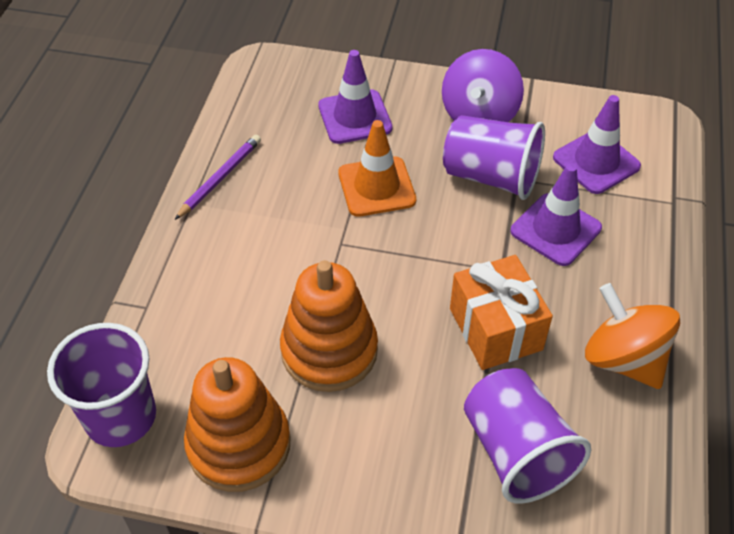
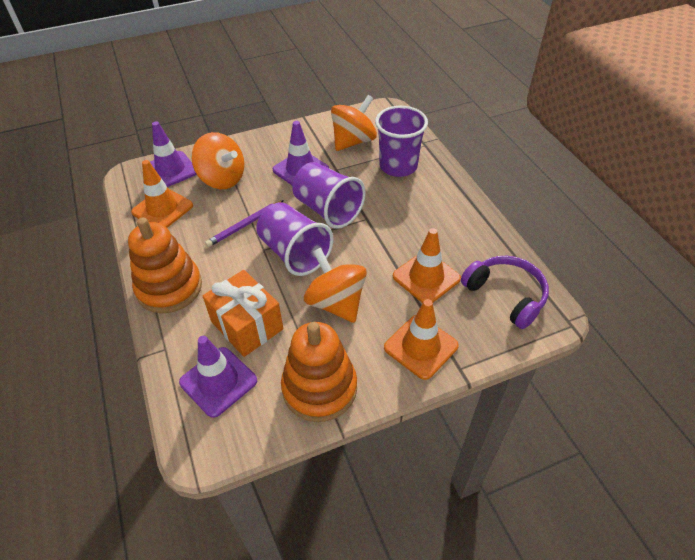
orange spinning top: 1 -> 3
orange traffic cone: 1 -> 3
purple headphones: 0 -> 1
purple spinning top: 1 -> 0

